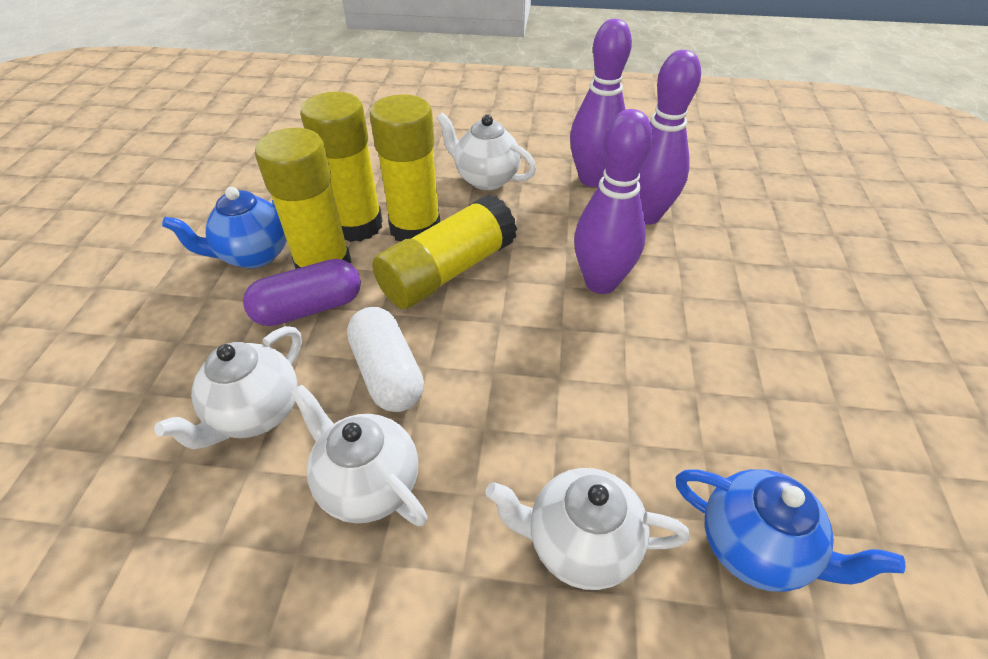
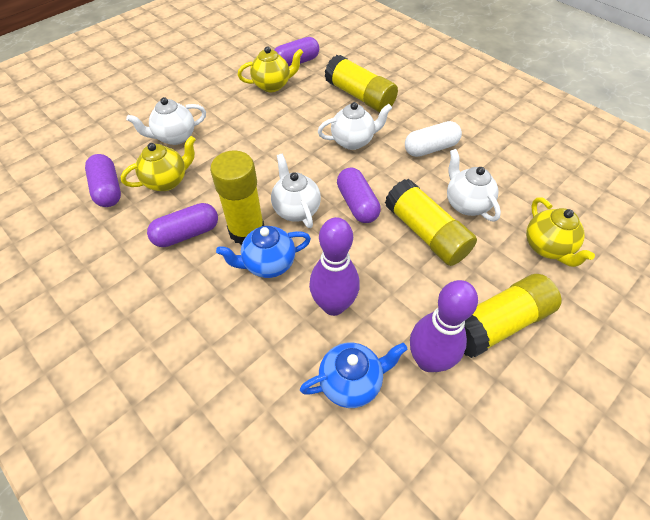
purple bowling pin: 3 -> 2
purple capsule: 1 -> 4
yellow teapot: 0 -> 3

